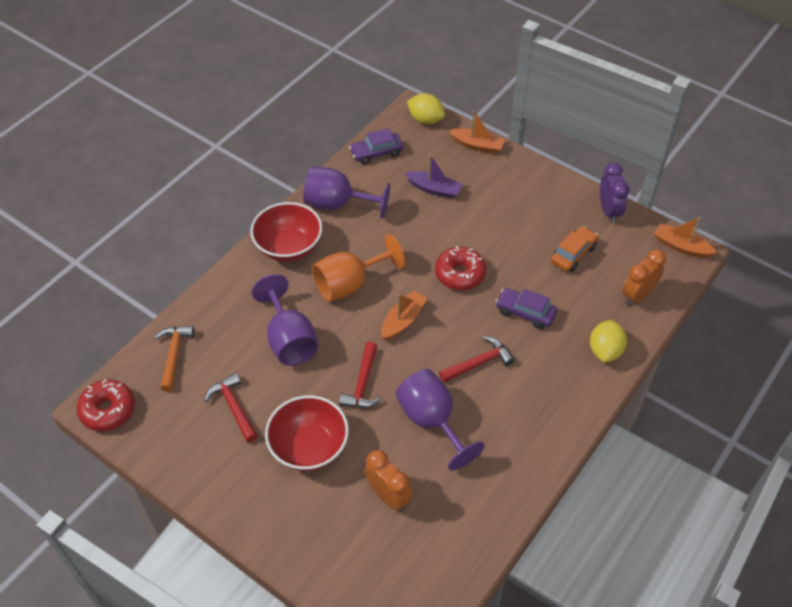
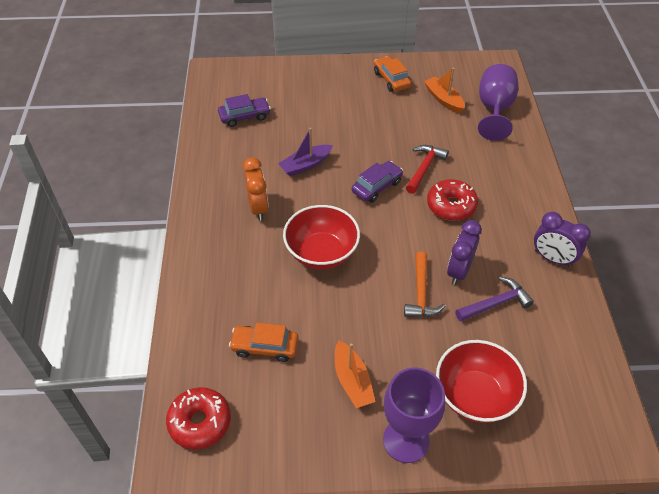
orange boat: 3 -> 2
orange car: 1 -> 2
orange clock: 2 -> 1
orange goblet: 1 -> 0
purple clock: 1 -> 2
purple goblet: 3 -> 2
purple hammer: 0 -> 1
red hammer: 3 -> 1
yellow lemon: 2 -> 0

